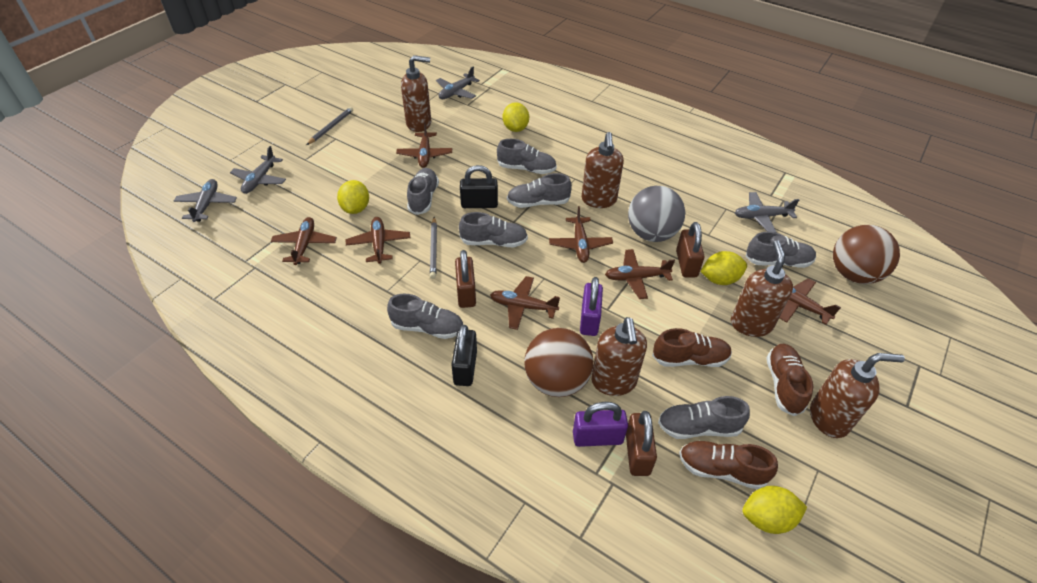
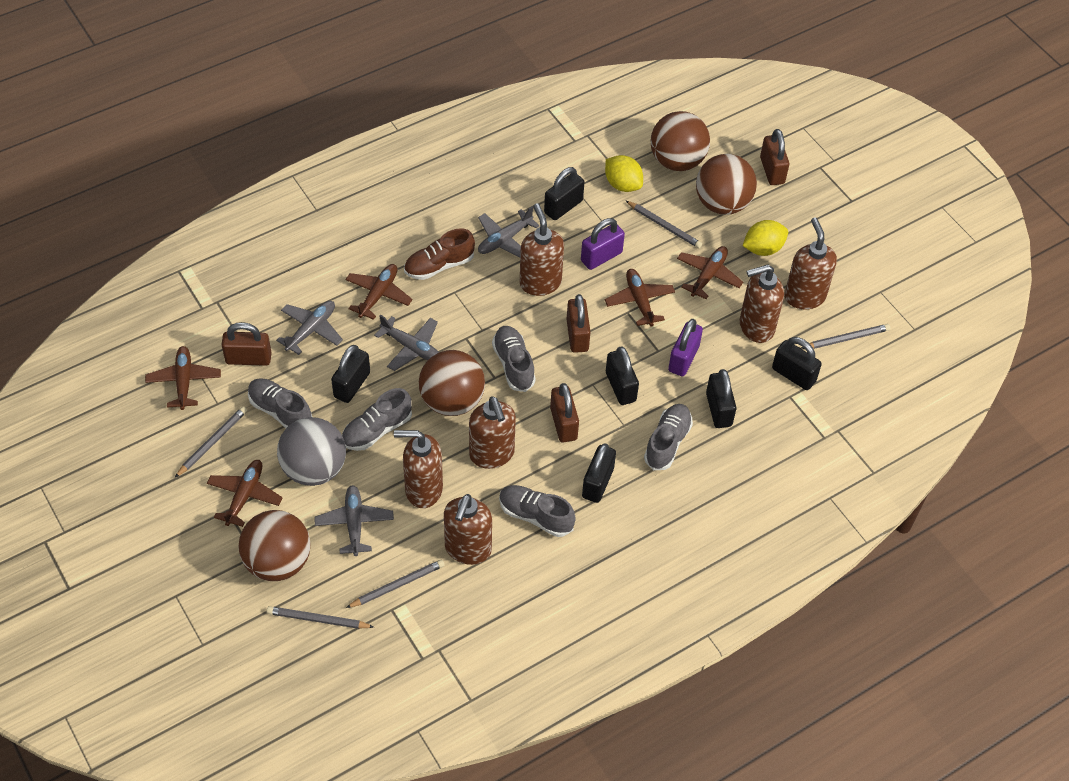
black padlock: 2 -> 6
brown ball: 2 -> 4
brown padlock: 3 -> 4
brown plane: 7 -> 5
brown shoe: 3 -> 1
brown soap dispenser: 5 -> 6
grey pencil: 2 -> 5
grey shoe: 7 -> 5
yellow lemon: 4 -> 2

